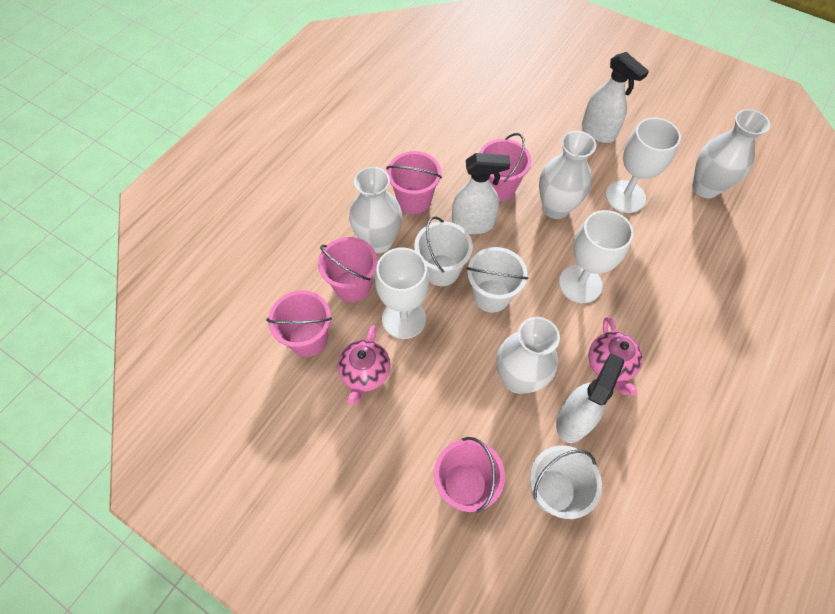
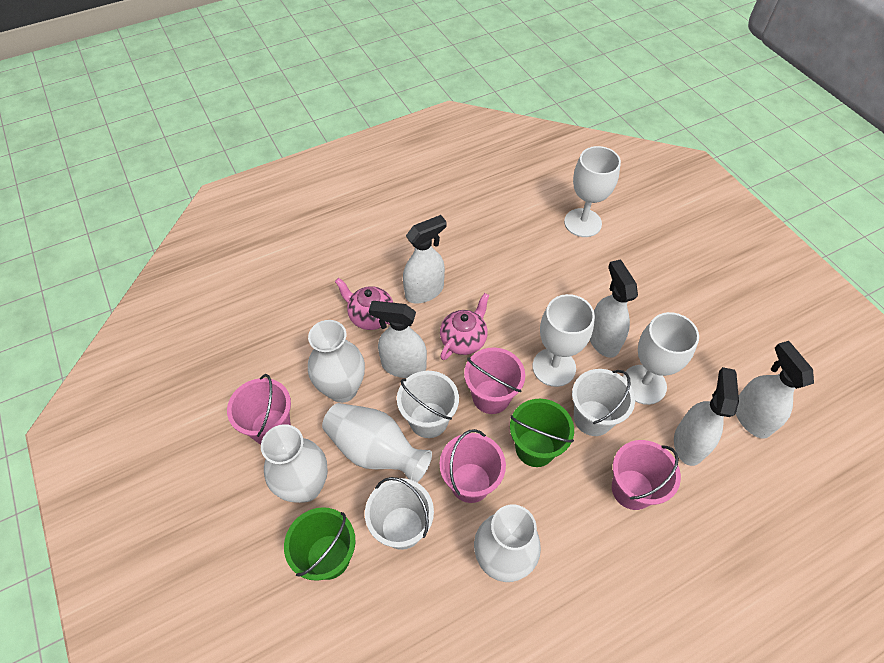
green bucket: 0 -> 2
pink bucket: 5 -> 4
white spray bottle: 3 -> 5

